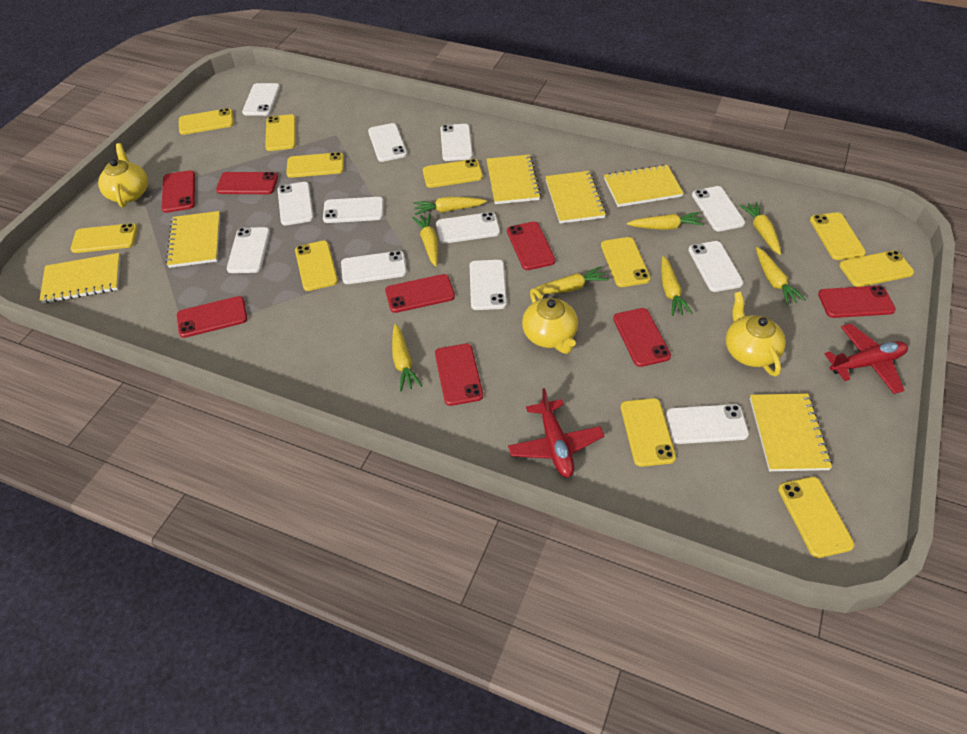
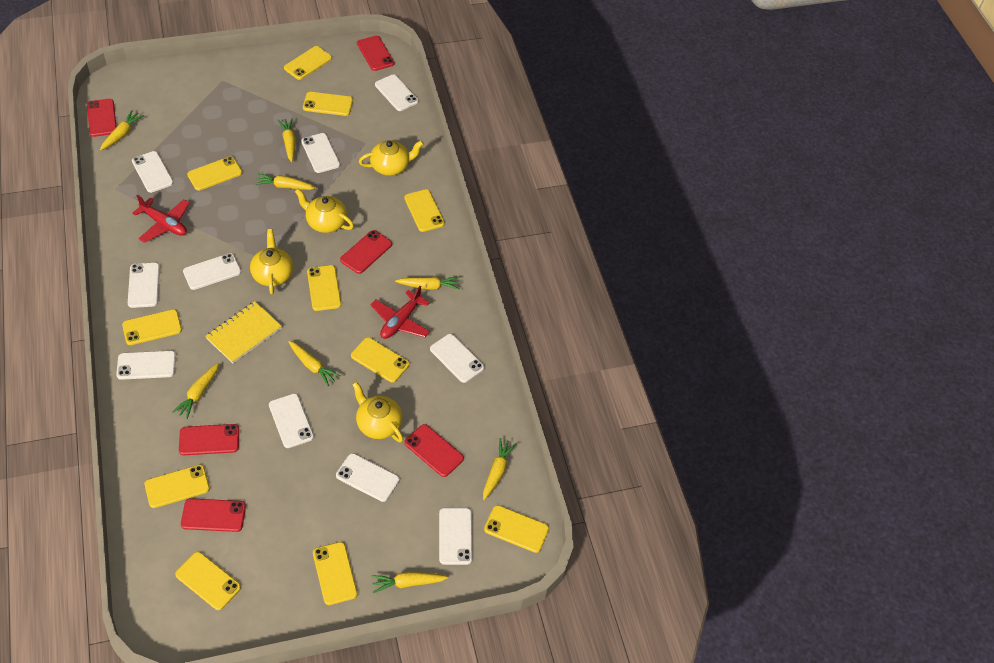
red phone: 8 -> 6
white phone: 12 -> 10
yellow notebook: 6 -> 1
yellow teapot: 3 -> 4

